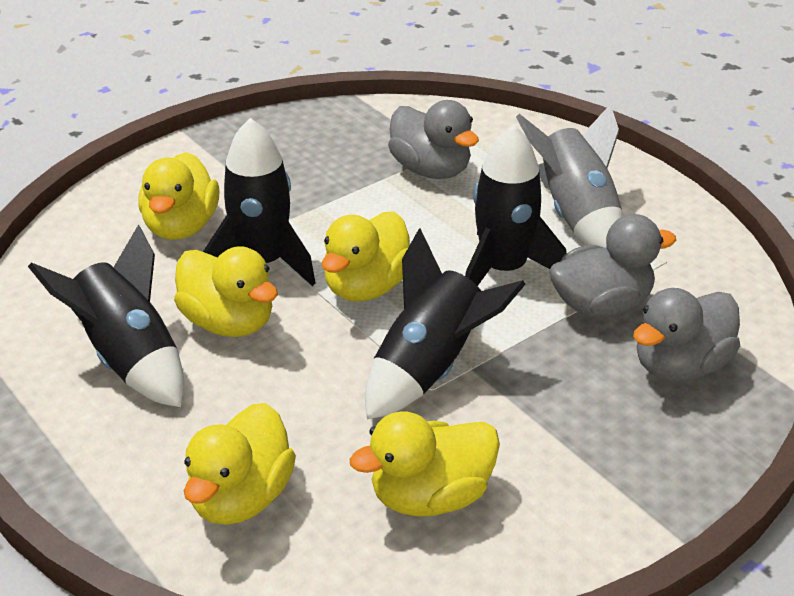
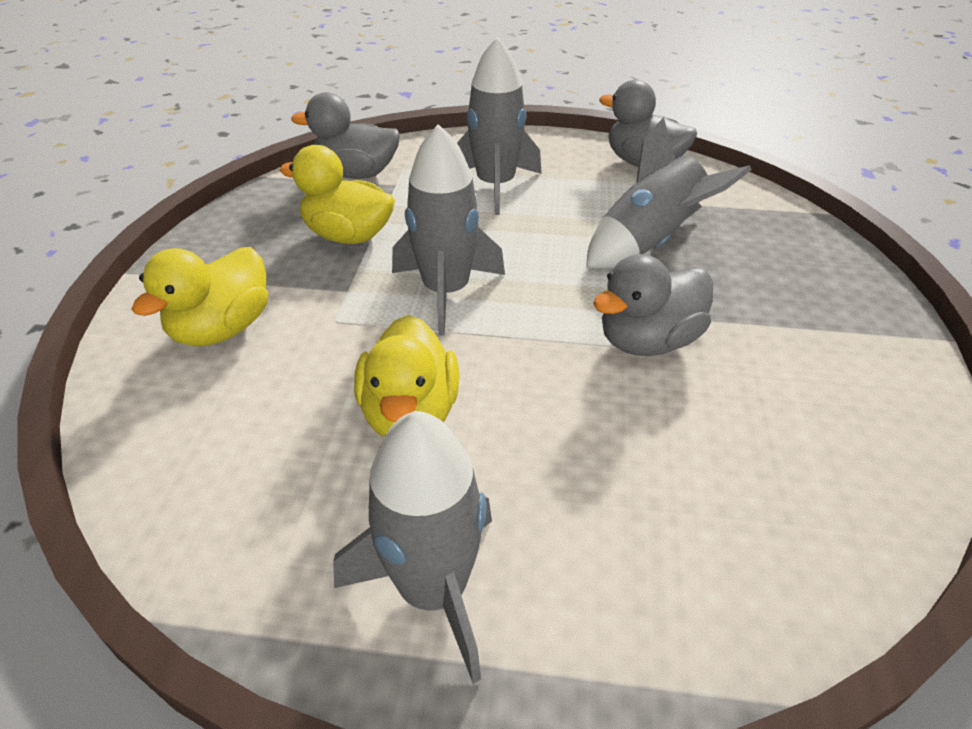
black rocket: 4 -> 0
grey rocket: 1 -> 4
yellow duck: 5 -> 3

